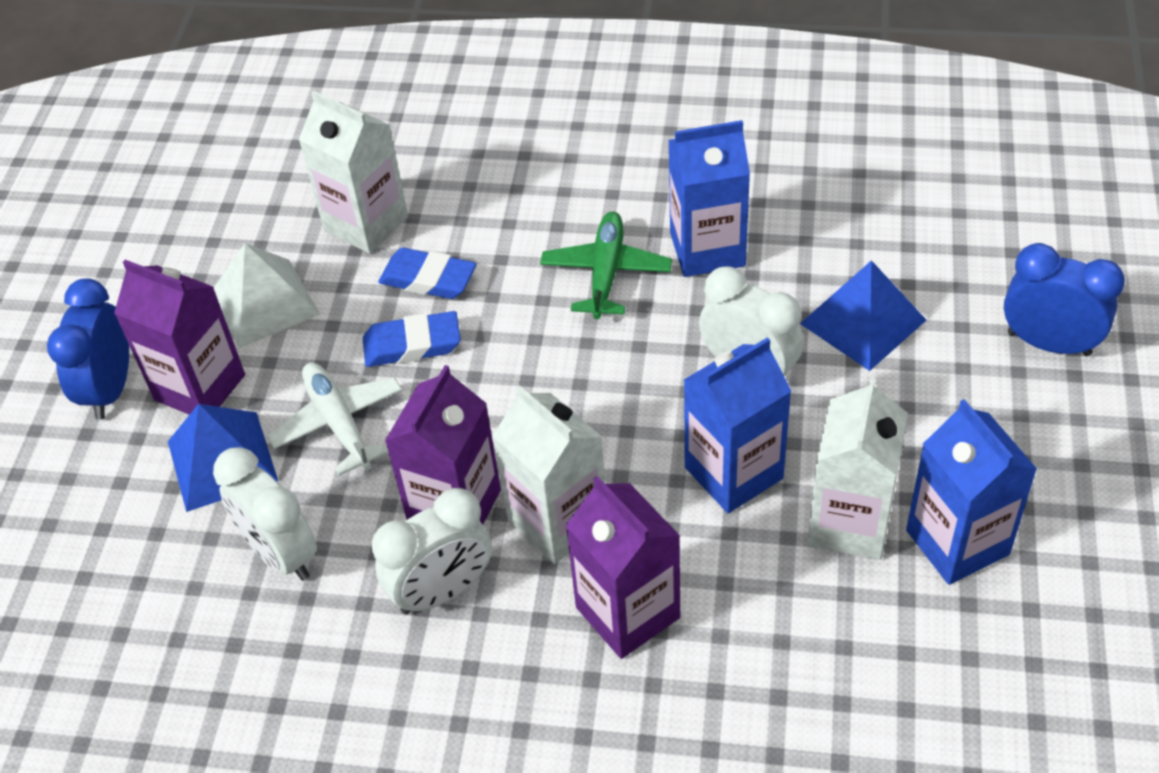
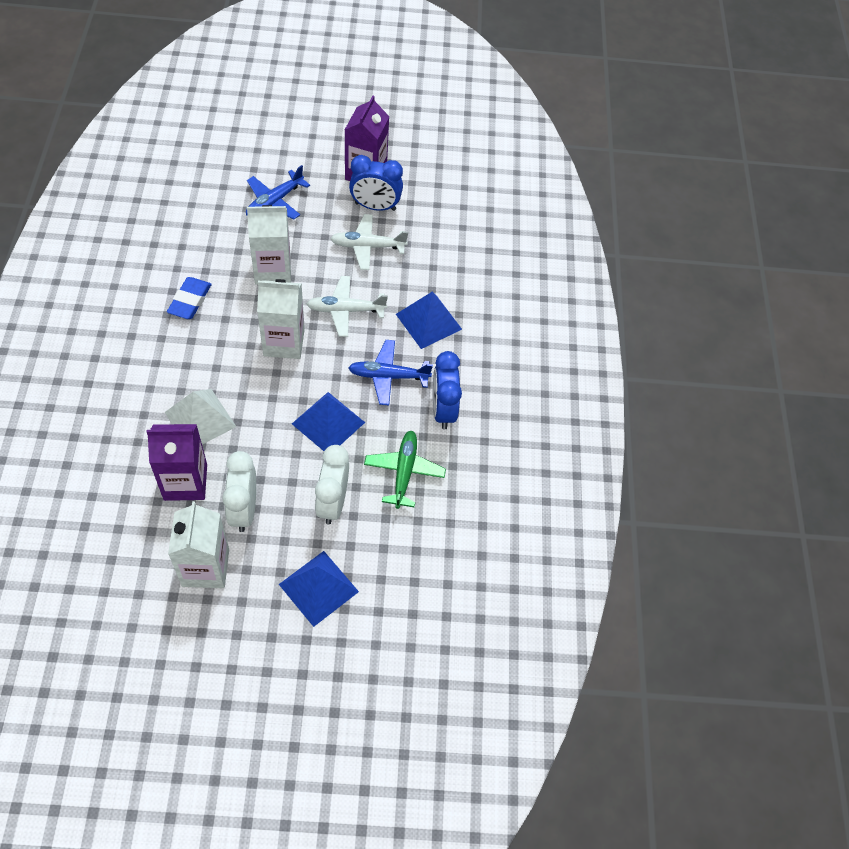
blue carton: 3 -> 0
blue eraser: 2 -> 1
blue plane: 0 -> 2
blue pyramid: 2 -> 3
purple carton: 3 -> 2
white clock: 3 -> 2
white plane: 1 -> 2

